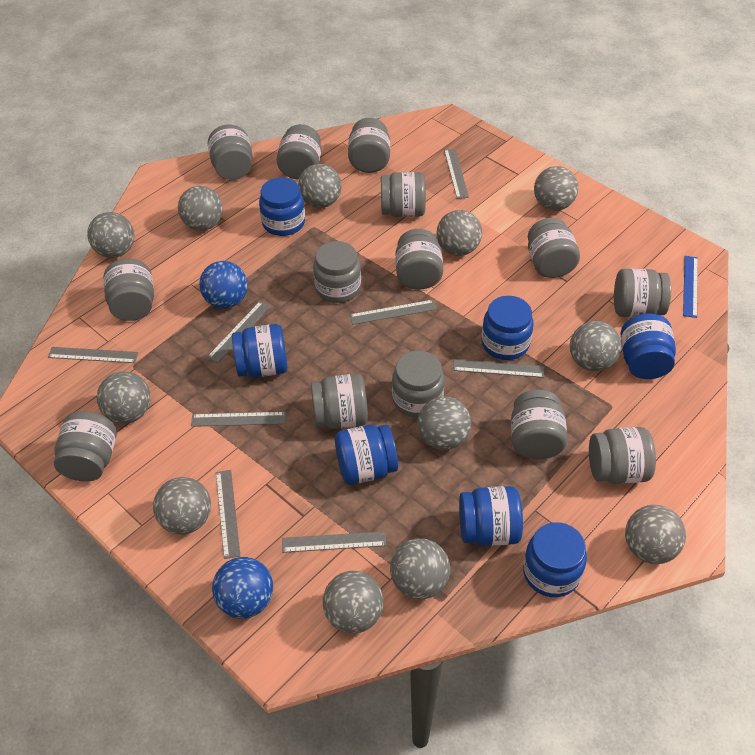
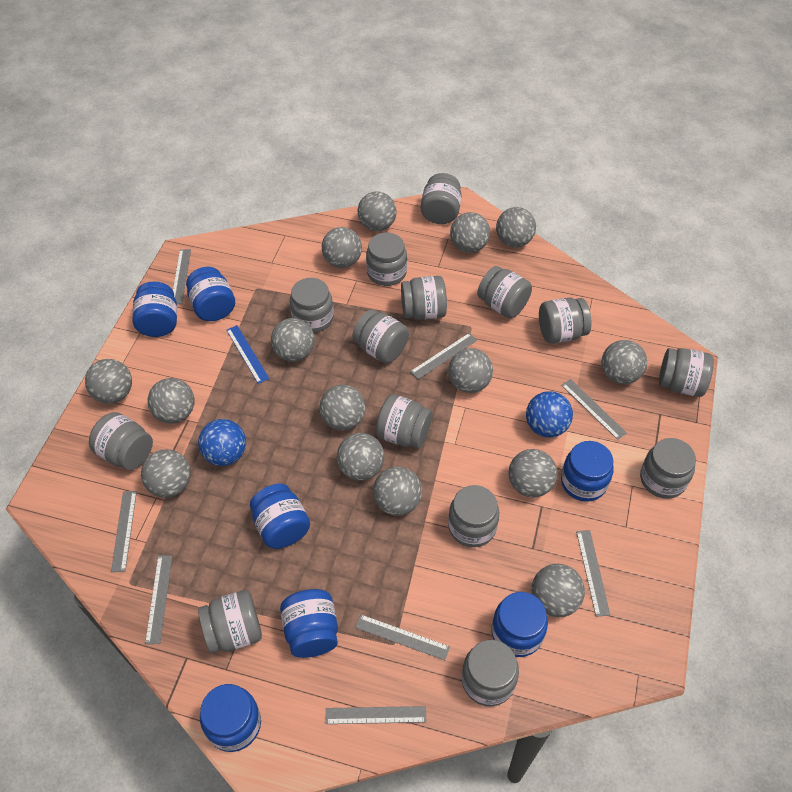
grey ball: 12 -> 15

